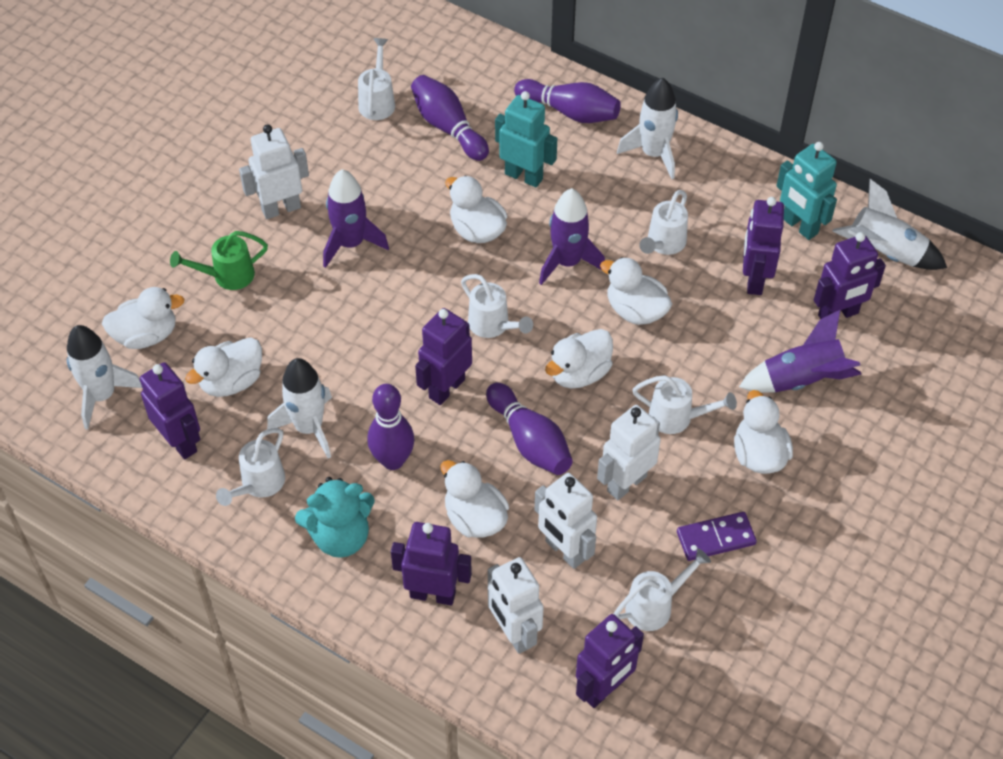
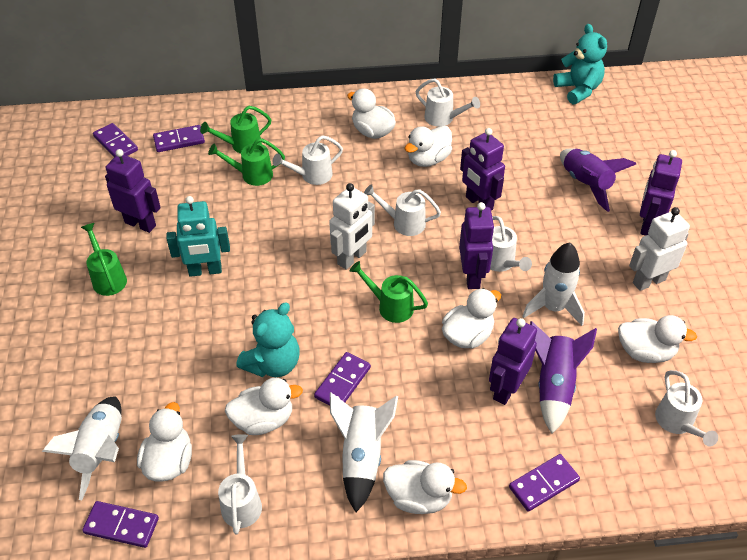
green watering can: 1 -> 4
purple bowling pin: 4 -> 0
purple domino: 1 -> 5
purple robot: 6 -> 5
purple rocket: 3 -> 2
turquoise robot: 2 -> 1
turquoise teddy bear: 1 -> 2
white robot: 4 -> 2
white rocket: 4 -> 3

